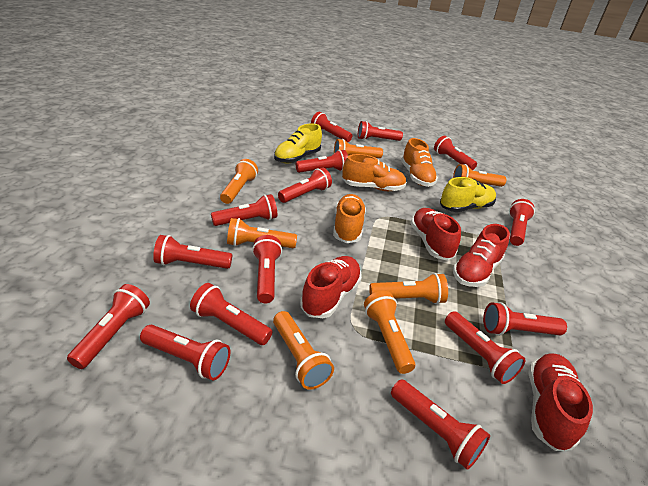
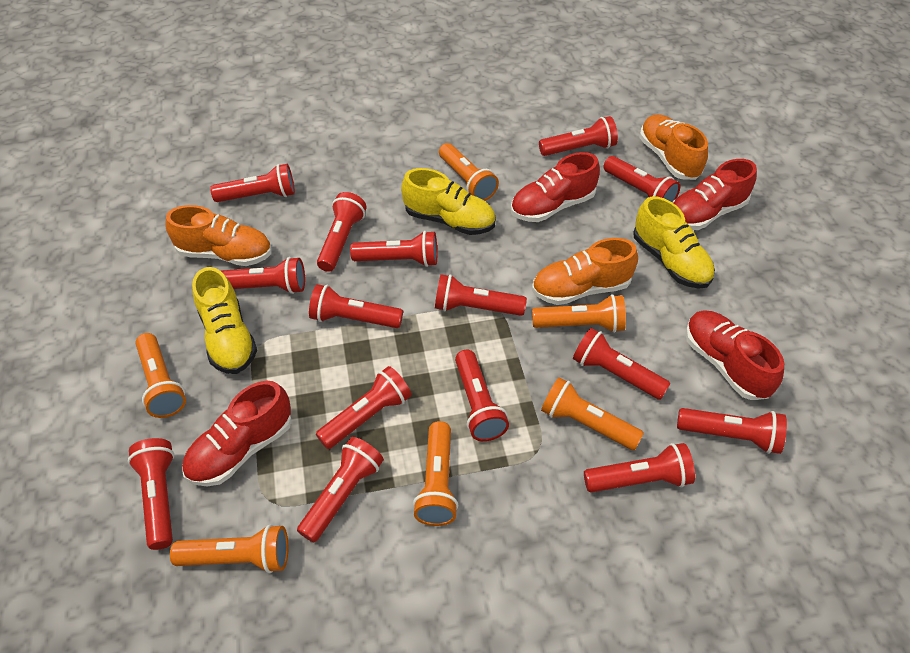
orange flashlight: 7 -> 6
yellow shoe: 2 -> 3

